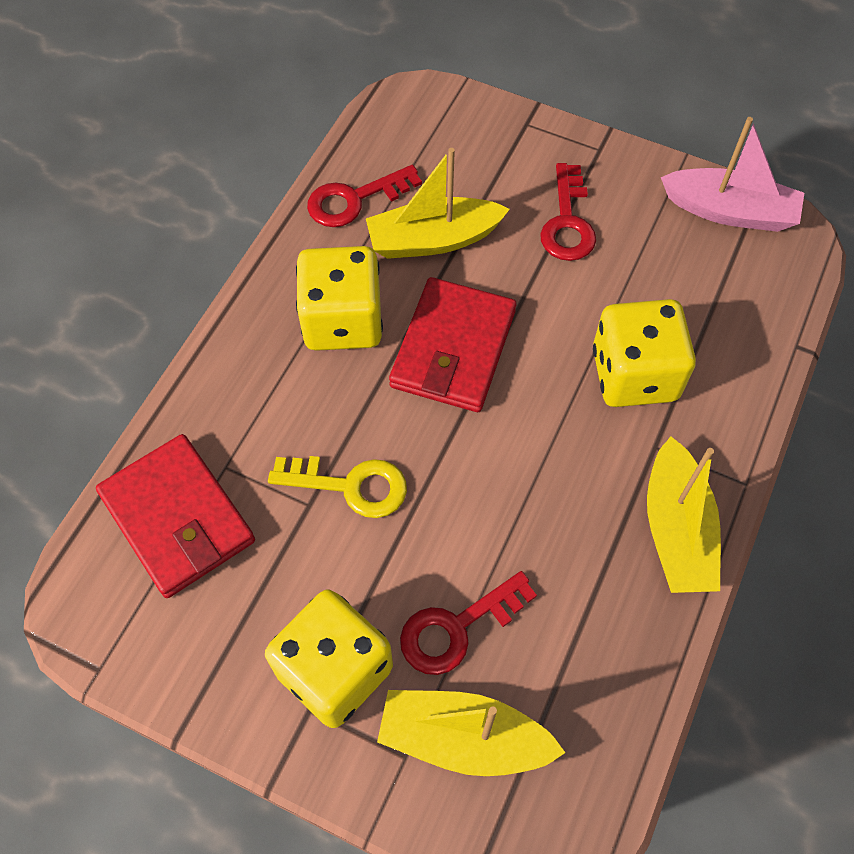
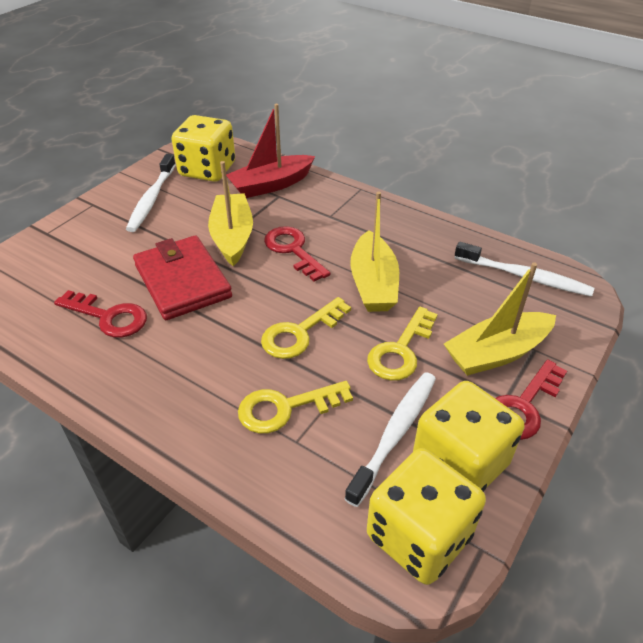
pink boat: 1 -> 0
red boat: 0 -> 1
red wallet: 2 -> 1
white toothbrush: 0 -> 3
yellow key: 1 -> 3

